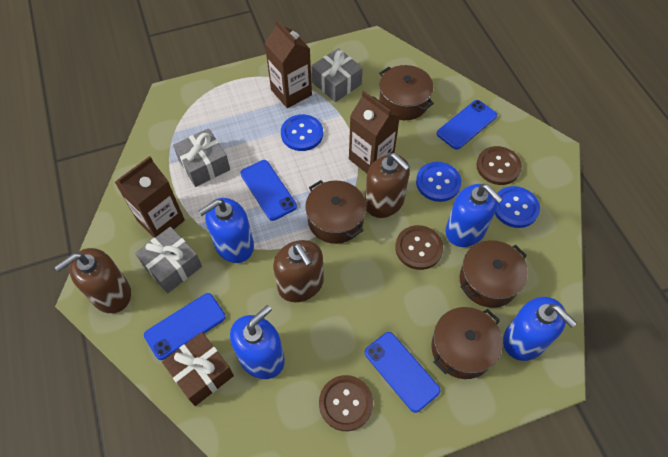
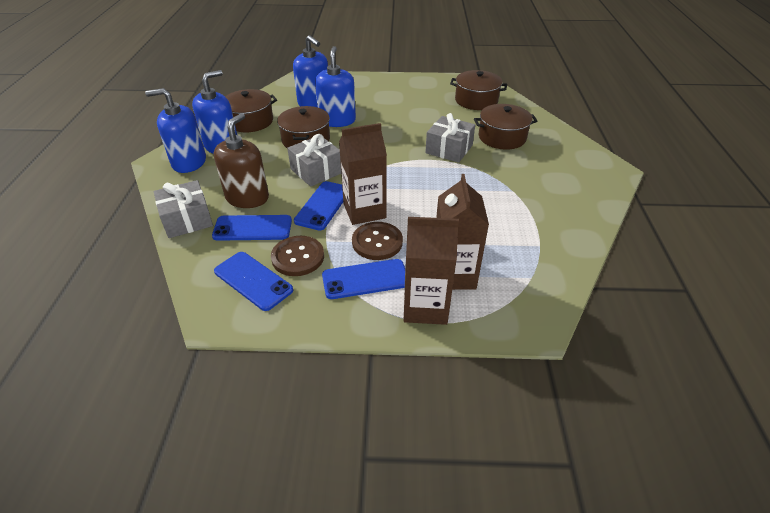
blue button: 3 -> 0
brown button: 3 -> 2
brown gift: 1 -> 0
brown soap dispenser: 3 -> 1

